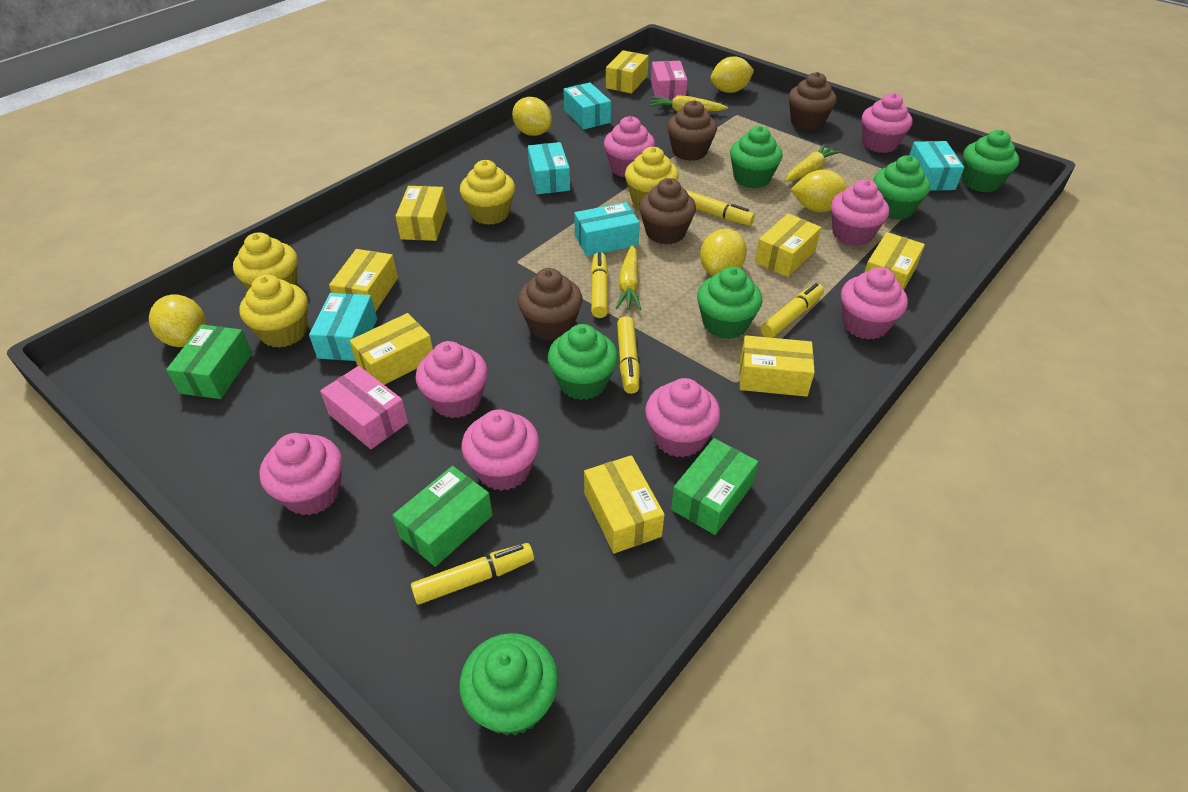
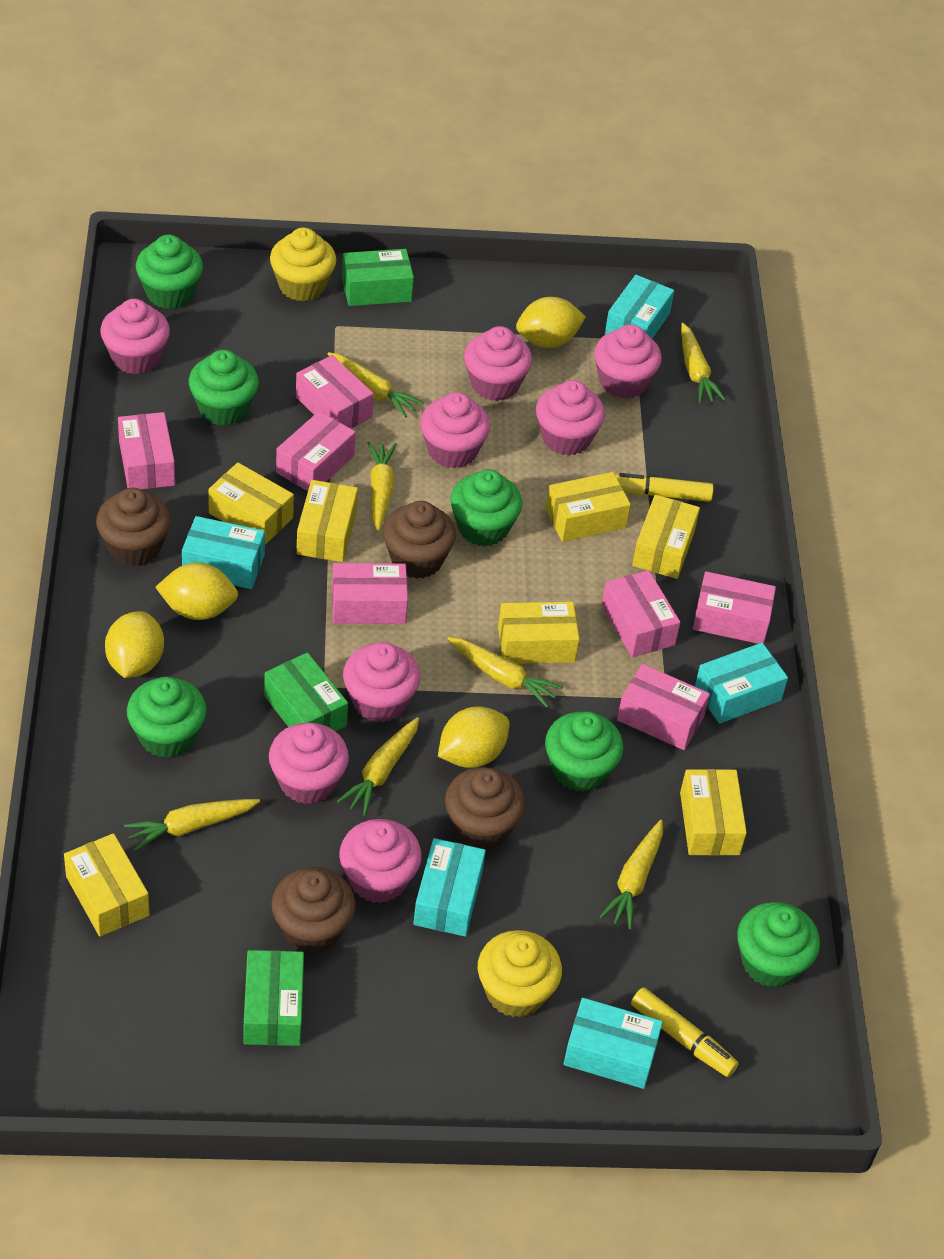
pink box: 2 -> 7
yellow box: 8 -> 7
yellow carrot: 3 -> 7
yellow cupcake: 4 -> 2
yellow lemon: 5 -> 4
yellow marker: 5 -> 2

